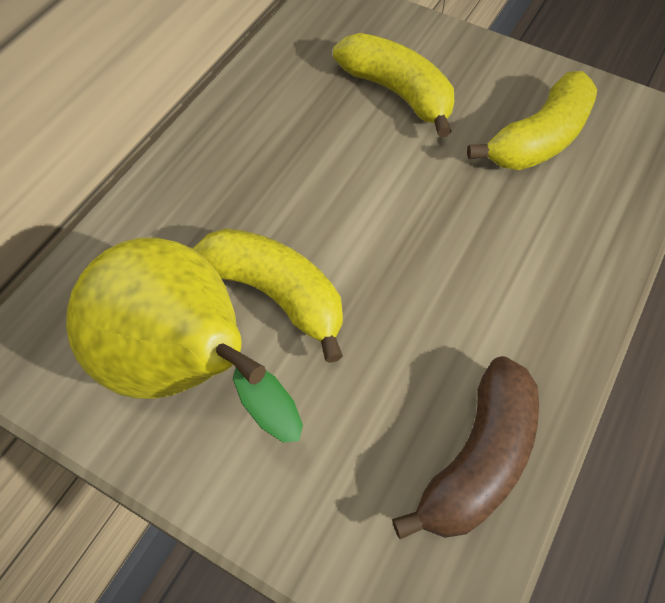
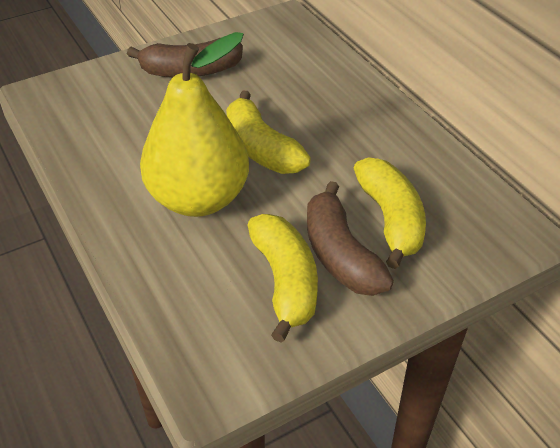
brown banana: 1 -> 2

